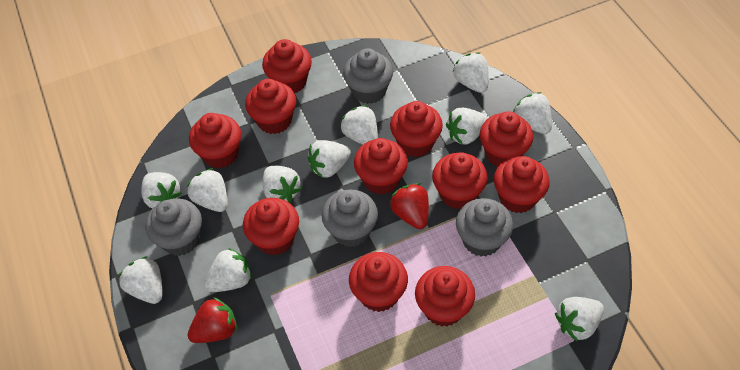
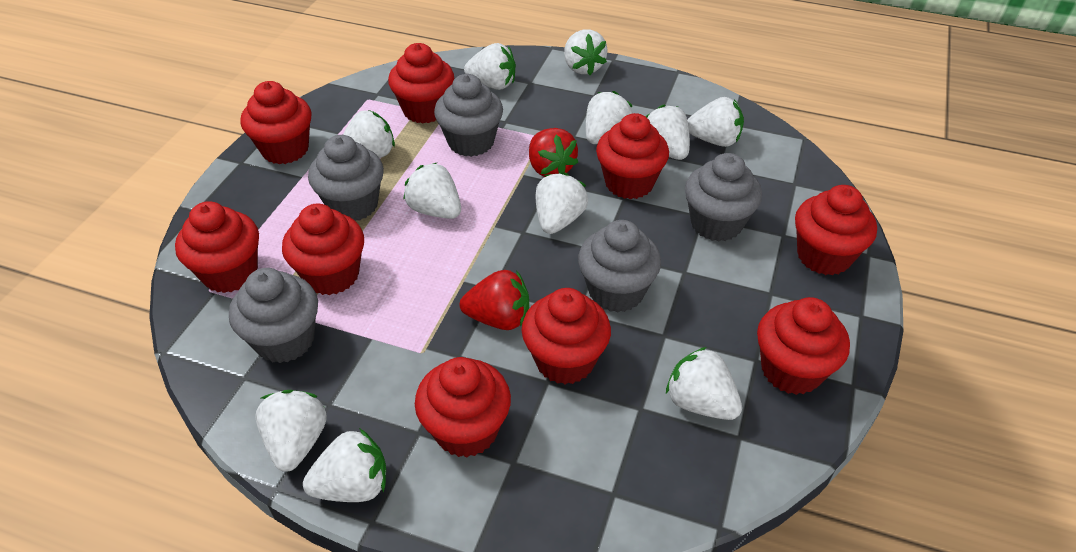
grey cupcake: 4 -> 5
red cupcake: 11 -> 9

